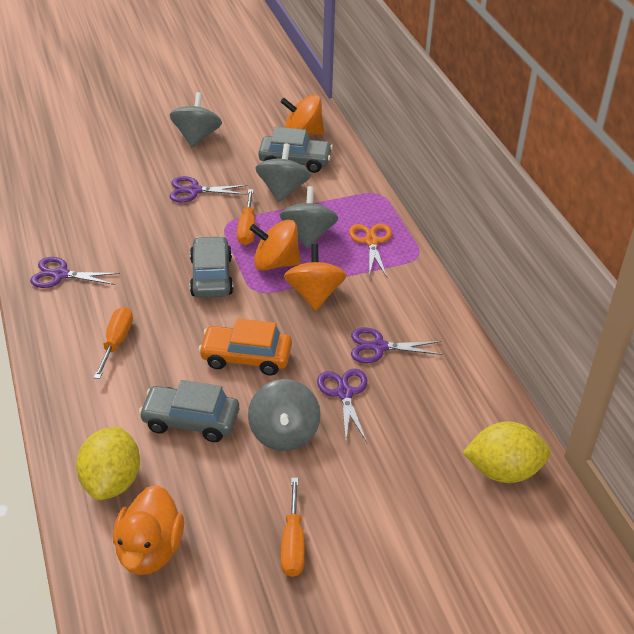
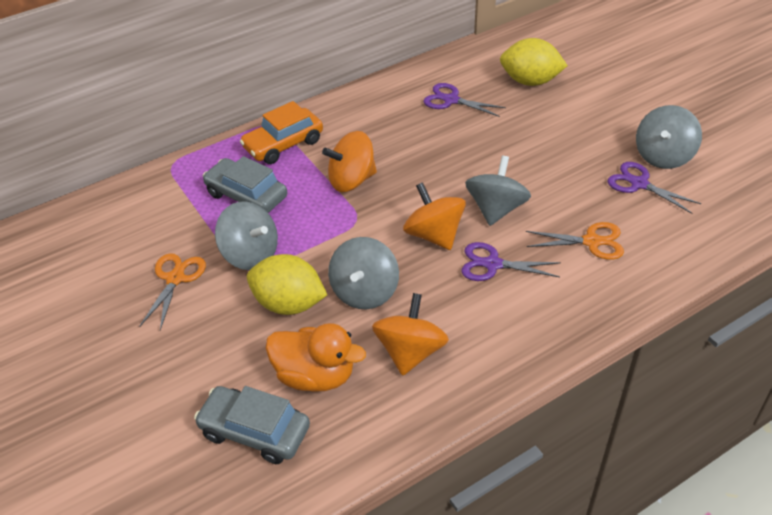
grey car: 3 -> 2
orange scissors: 1 -> 2
orange screwdriver: 3 -> 0
purple scissors: 4 -> 3

